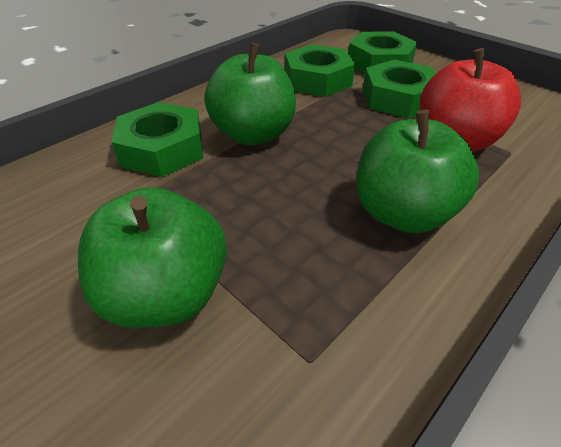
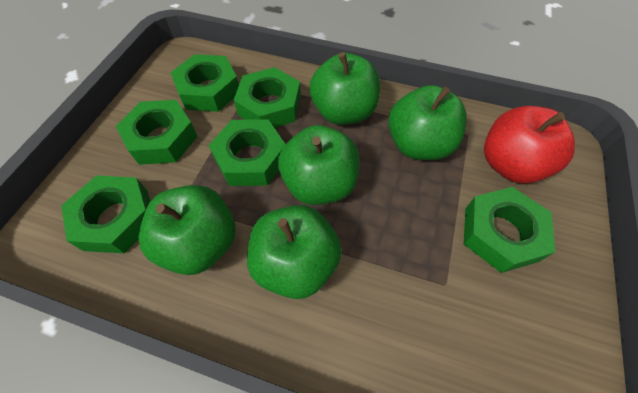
green apple: 3 -> 5
green nut: 4 -> 6

